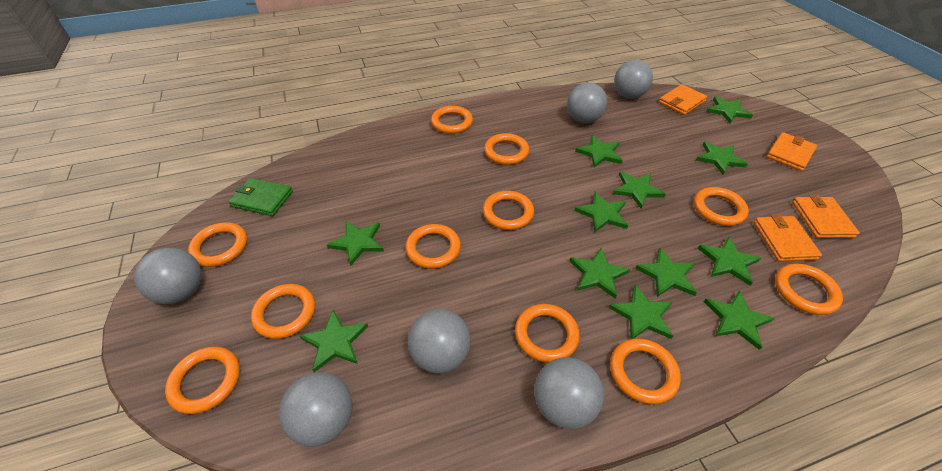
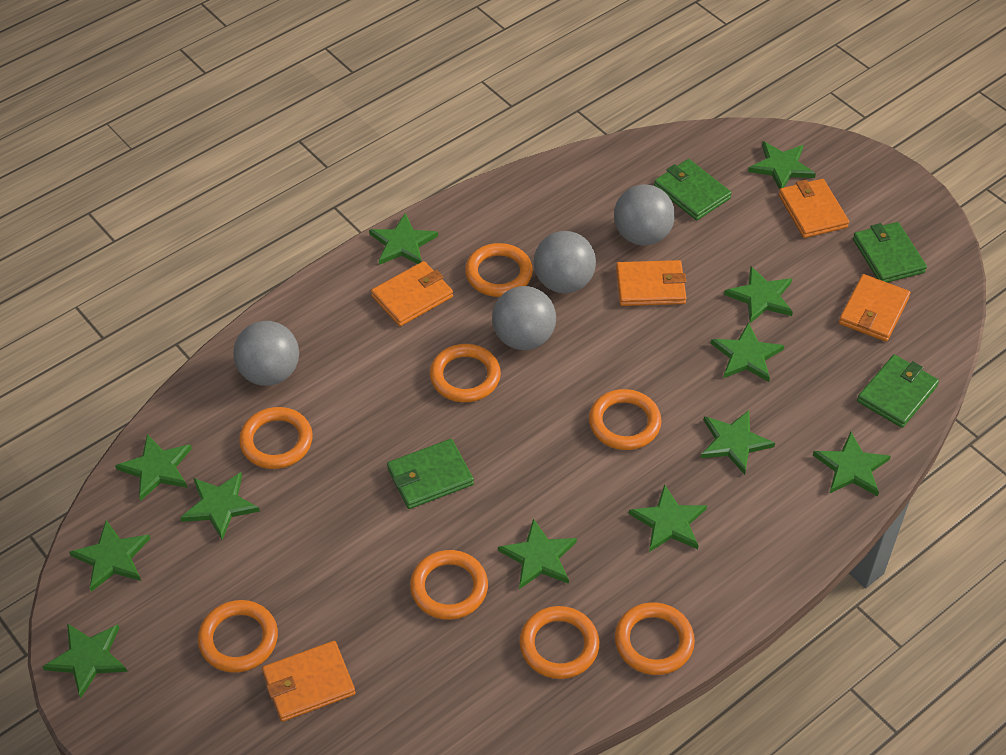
green wallet: 1 -> 4
grey ball: 6 -> 4
orange ring: 11 -> 8
orange wallet: 4 -> 5

